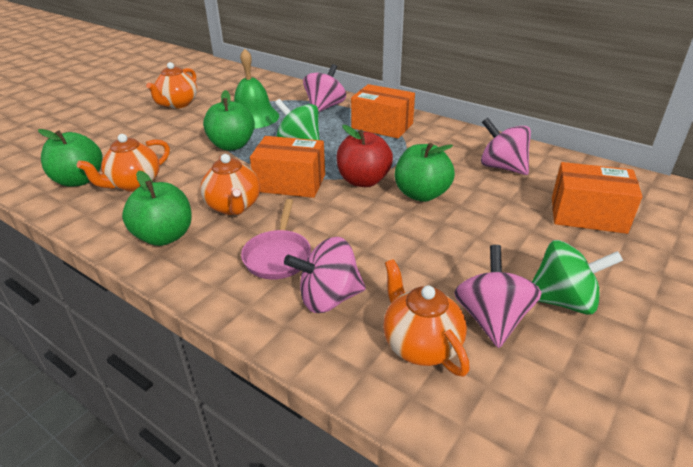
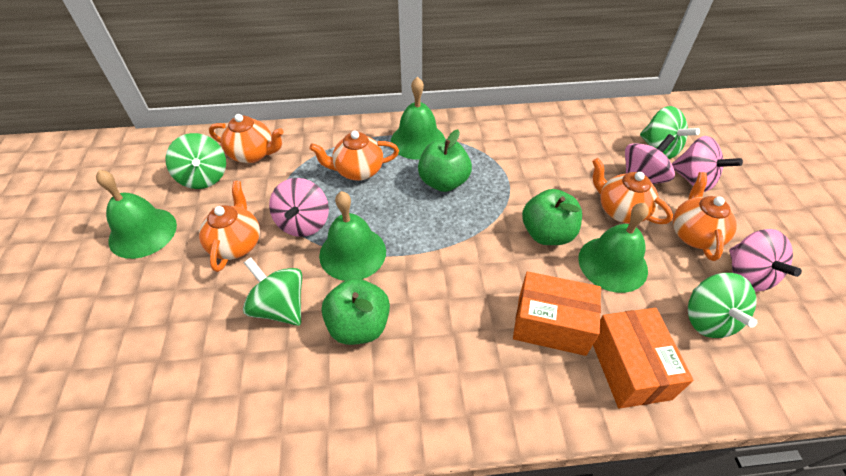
green apple: 4 -> 3
green bell: 1 -> 4
green spinning top: 2 -> 4
orange box: 3 -> 2
orange teapot: 4 -> 5
pink pan: 1 -> 0
red apple: 1 -> 0

